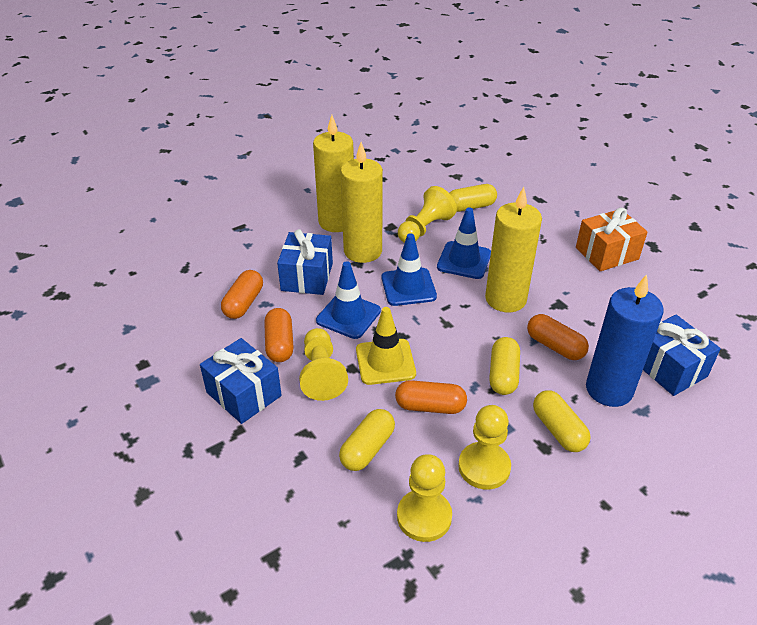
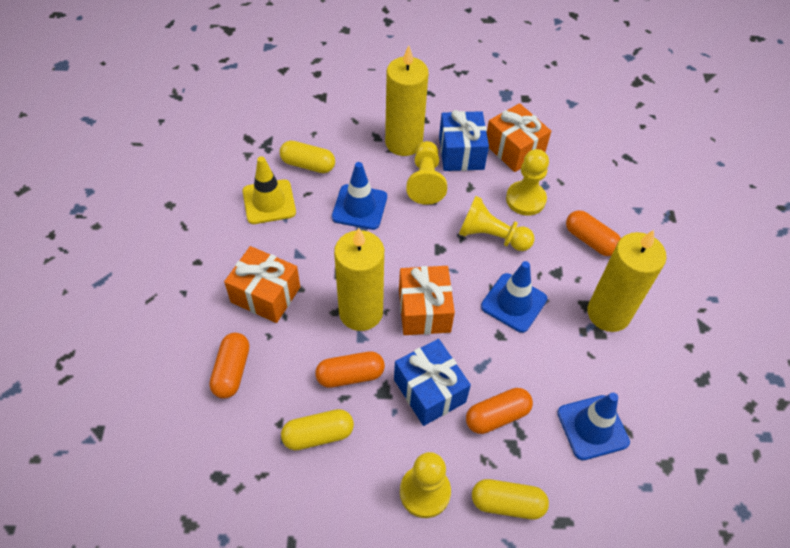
blue candle: 1 -> 0
blue gift: 3 -> 2
orange gift: 1 -> 3
yellow capsule: 4 -> 3

